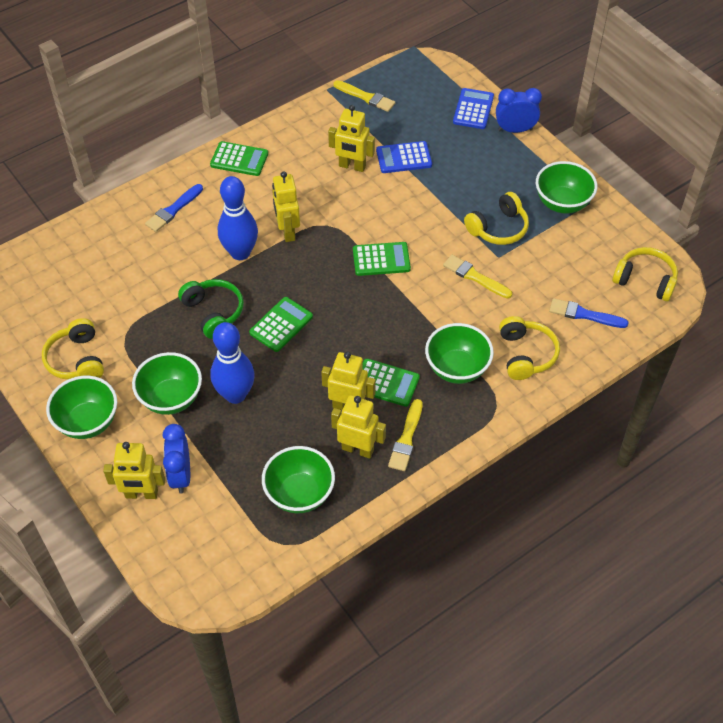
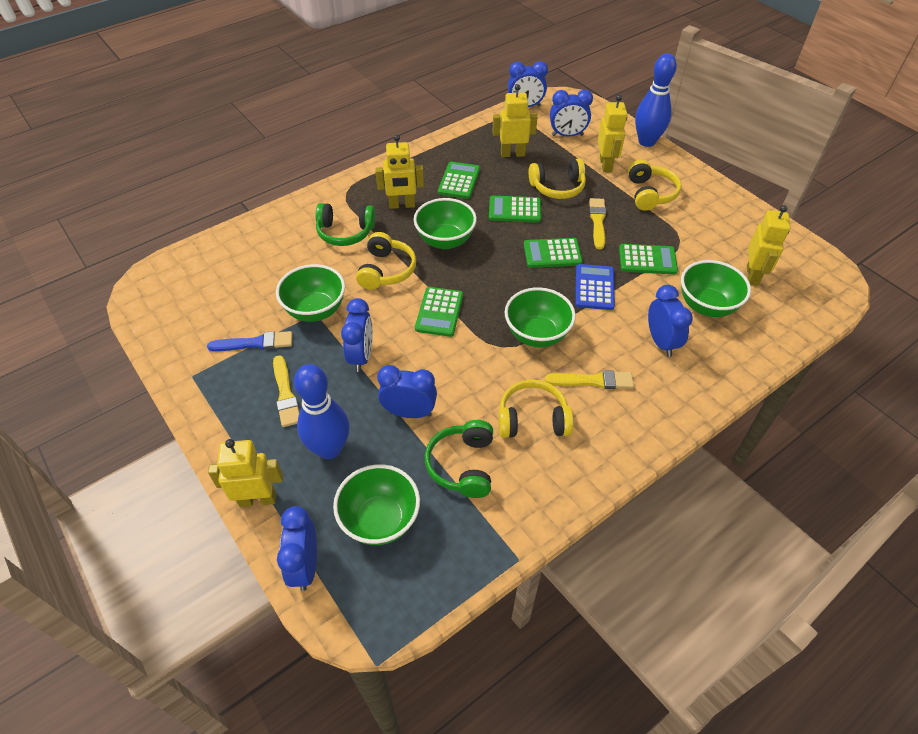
blue brush: 2 -> 1
blue calculator: 2 -> 1
blue clock: 2 -> 6
green calculator: 4 -> 5
green headphones: 1 -> 2

